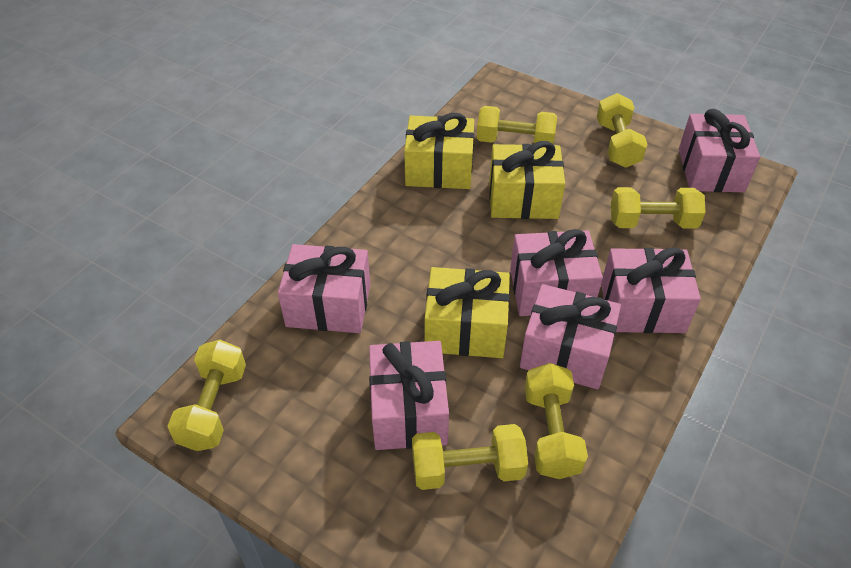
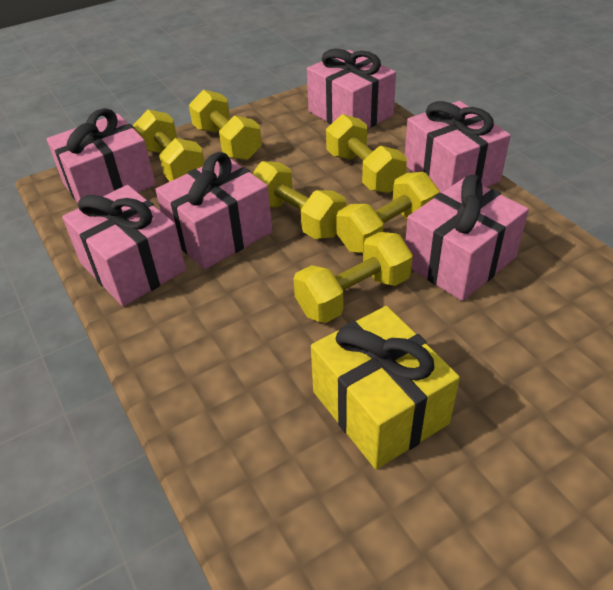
yellow gift: 3 -> 1

